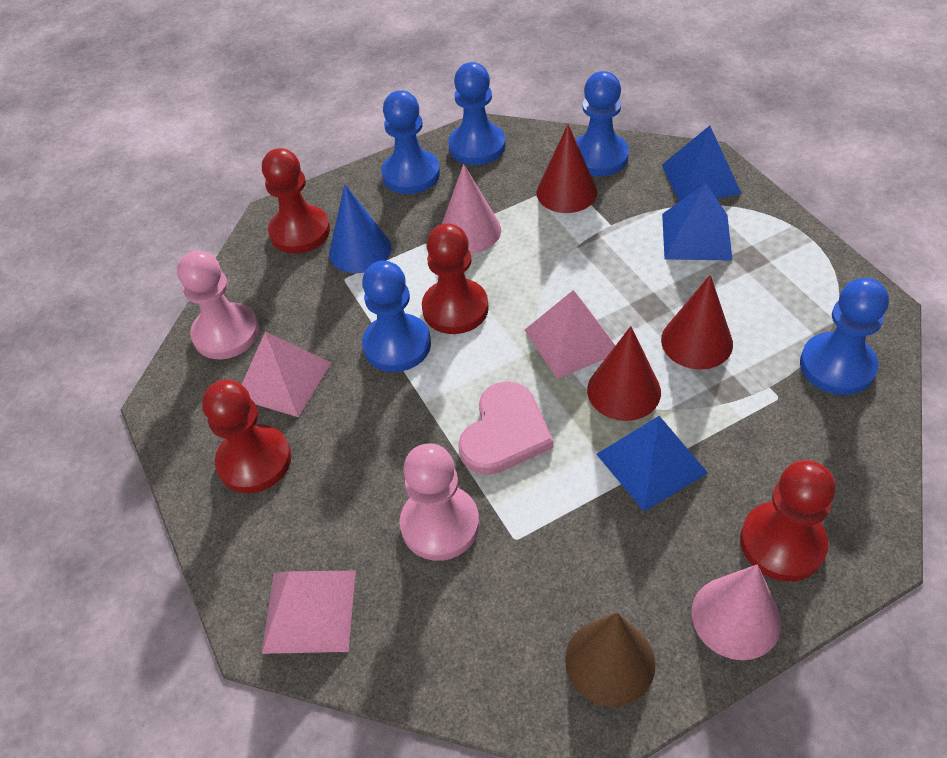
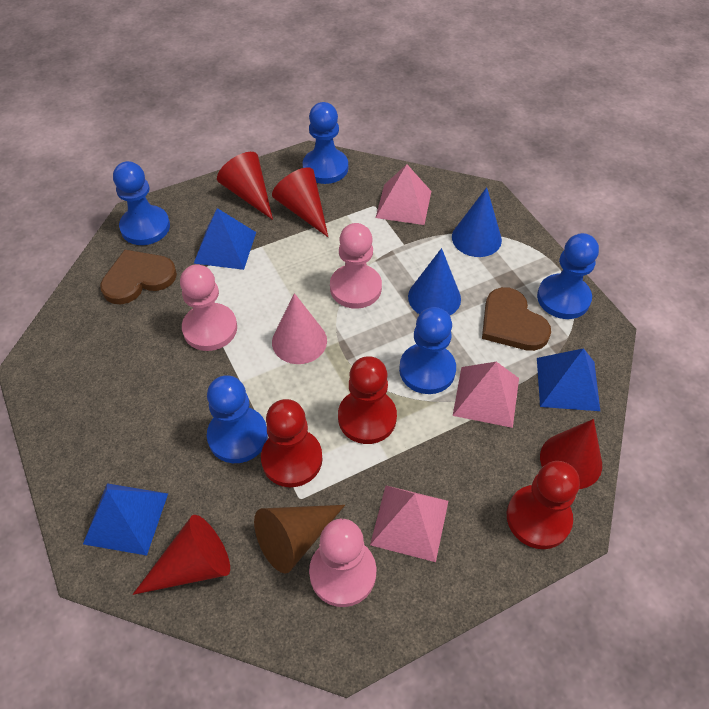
blue cone: 1 -> 2
brown heart: 0 -> 2
pink cone: 2 -> 1
pink heart: 1 -> 0
pink pawn: 2 -> 3
red cone: 3 -> 4
red pawn: 4 -> 3

